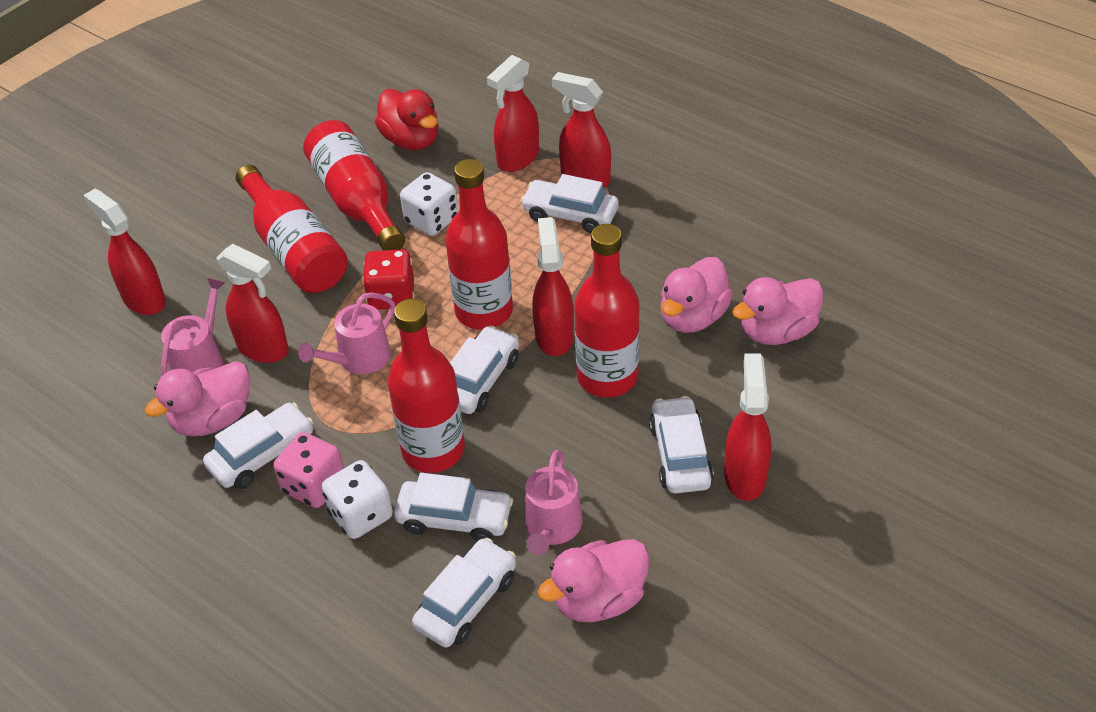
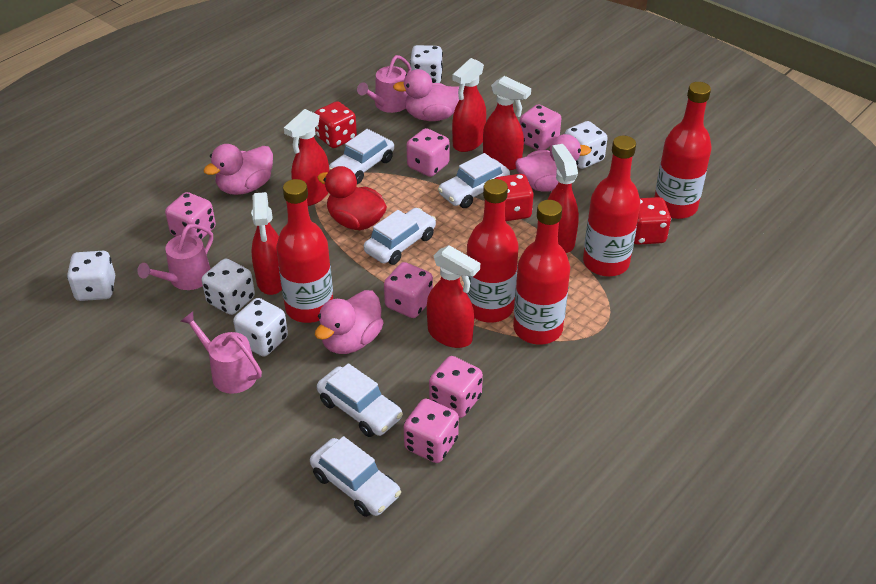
pink dice: 1 -> 6
red dice: 1 -> 3
white car: 6 -> 5
white dice: 2 -> 5

